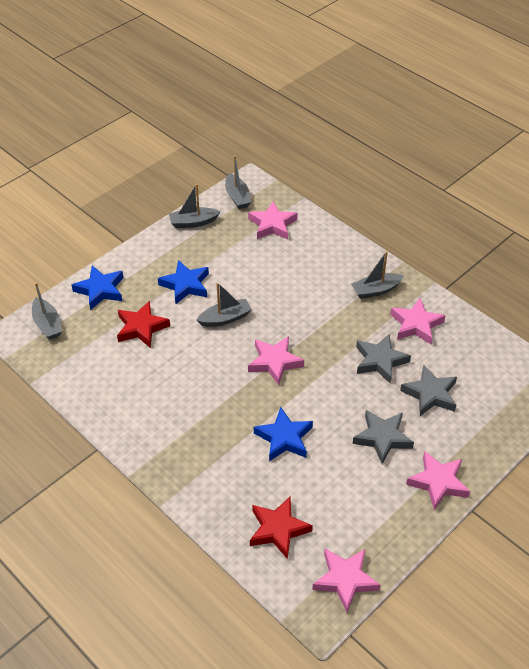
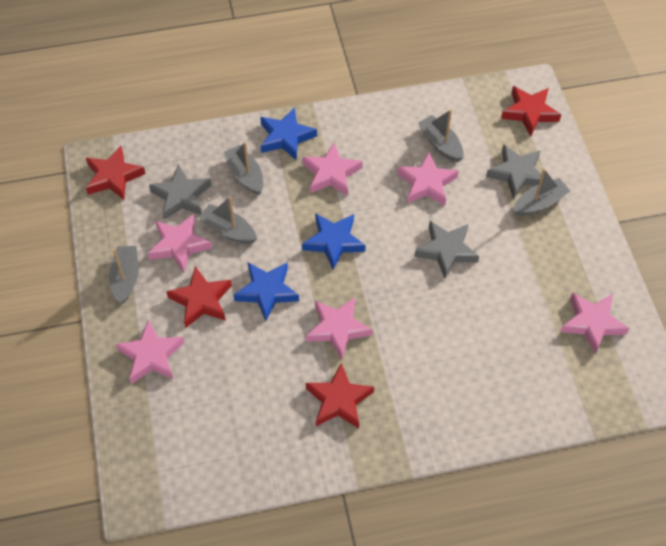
pink star: 5 -> 6
red star: 2 -> 4

